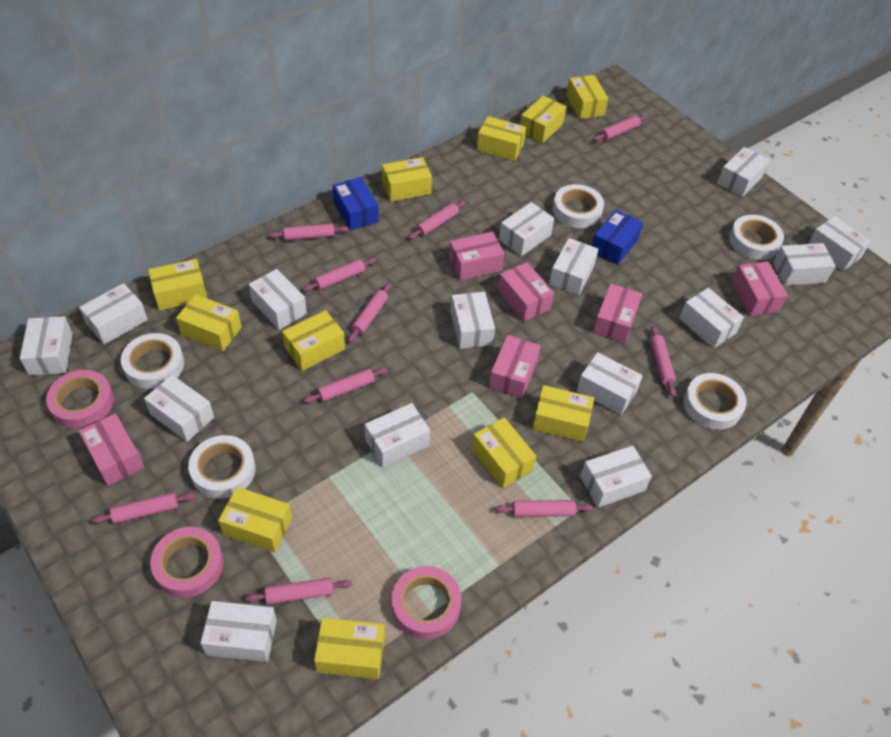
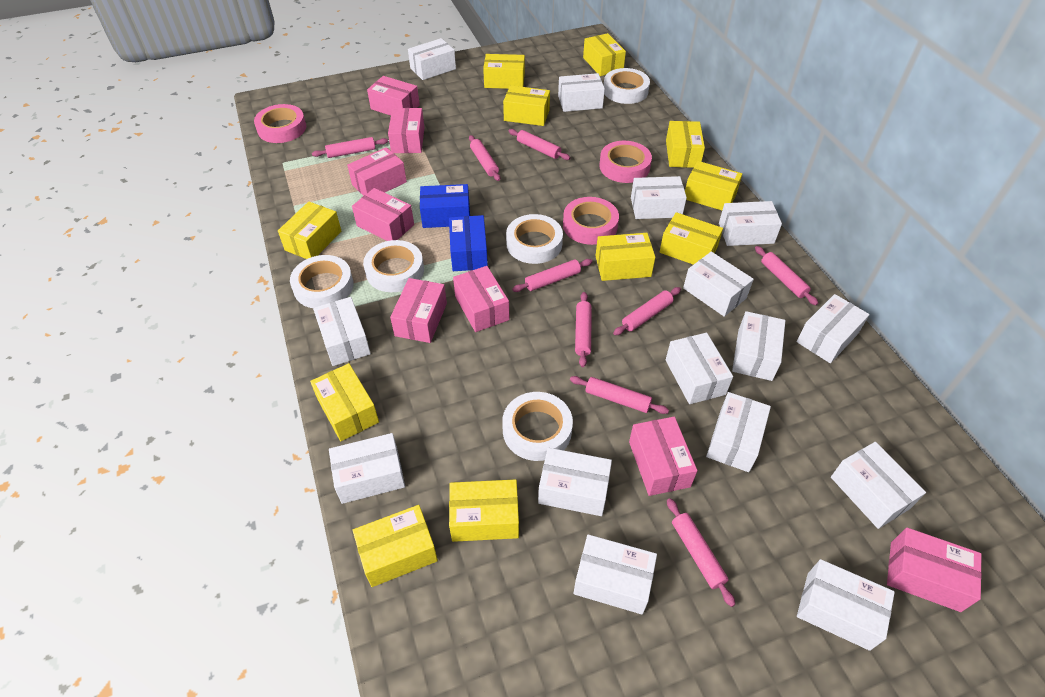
pink box: 6 -> 8
pink rolling pin: 10 -> 9

